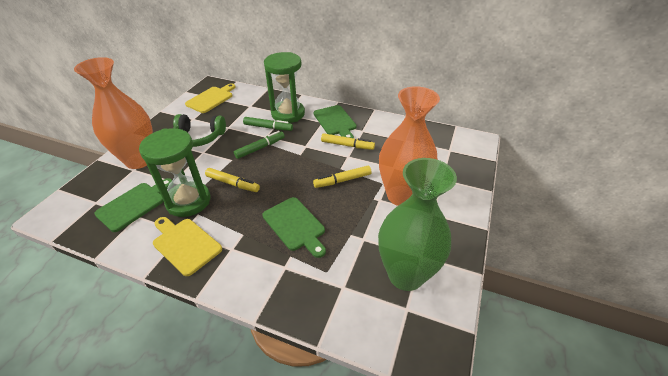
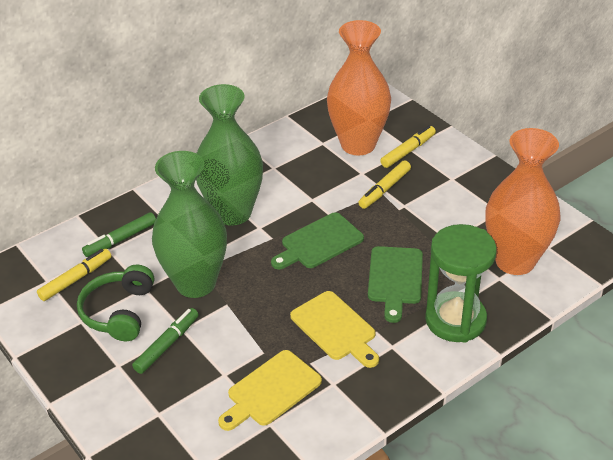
green cutting board: 3 -> 2
green hourglass: 2 -> 1
green vase: 1 -> 2

